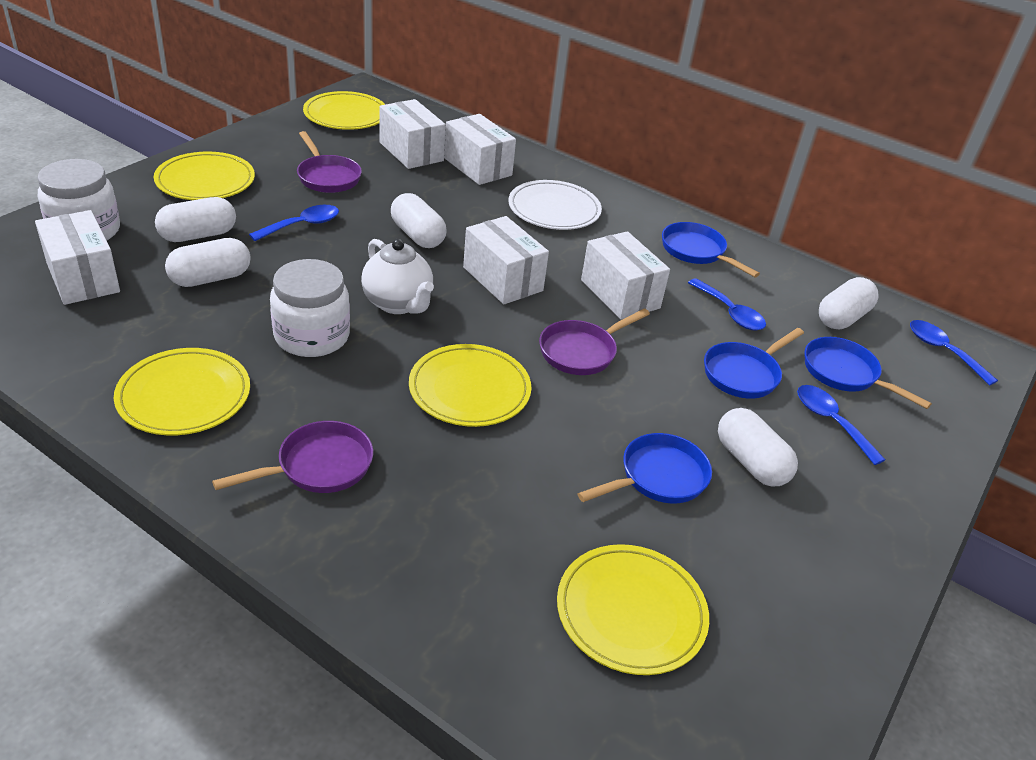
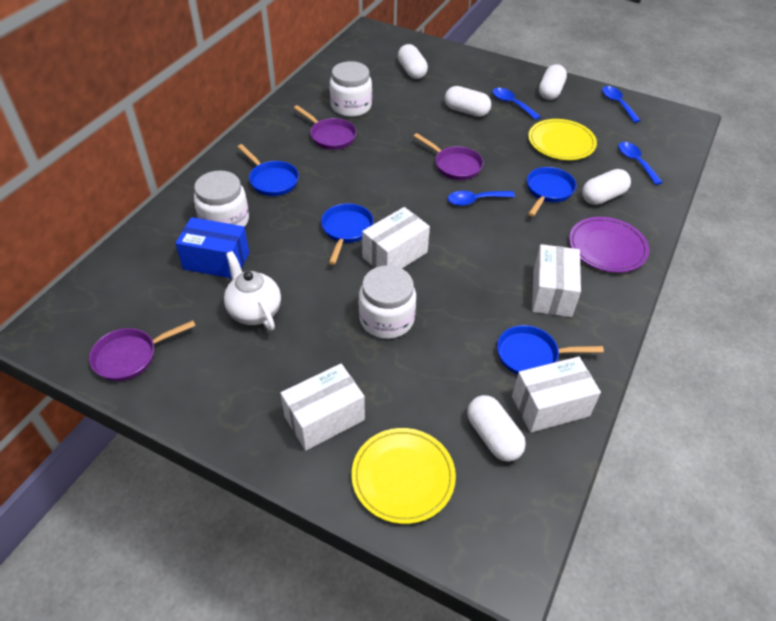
blue box: 0 -> 1
purple plate: 0 -> 1
white box: 5 -> 4
white jar: 2 -> 3
white plate: 1 -> 0
yellow plate: 5 -> 2

